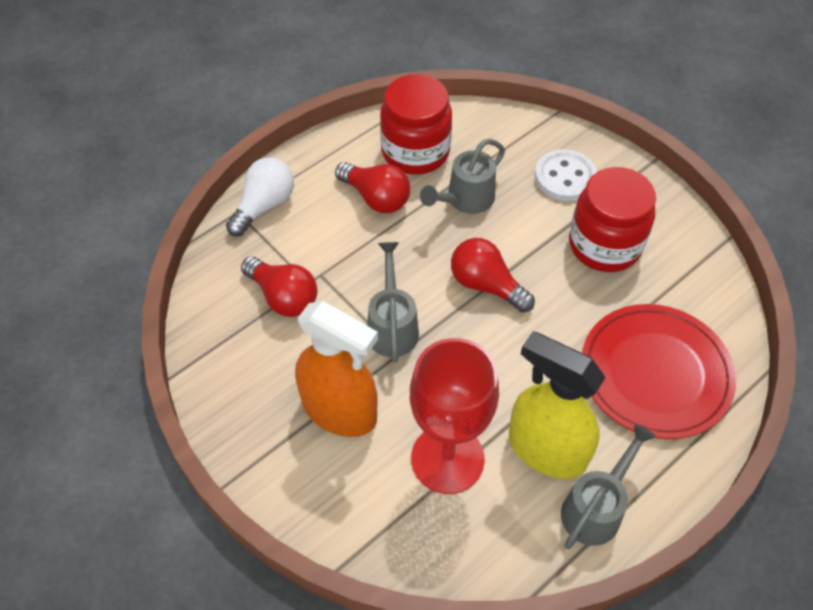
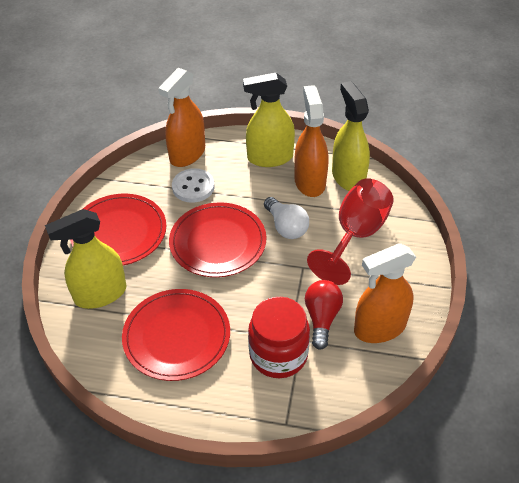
grey watering can: 3 -> 0
orange spray bottle: 1 -> 3
red jar: 2 -> 1
red light bulb: 3 -> 1
red plate: 1 -> 3
yellow spray bottle: 1 -> 3

